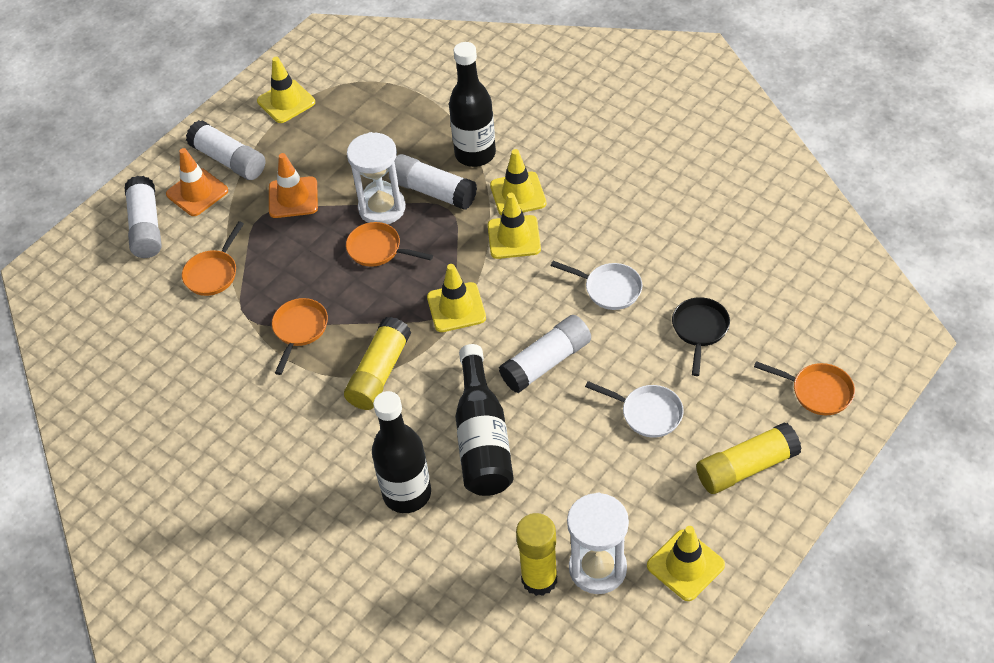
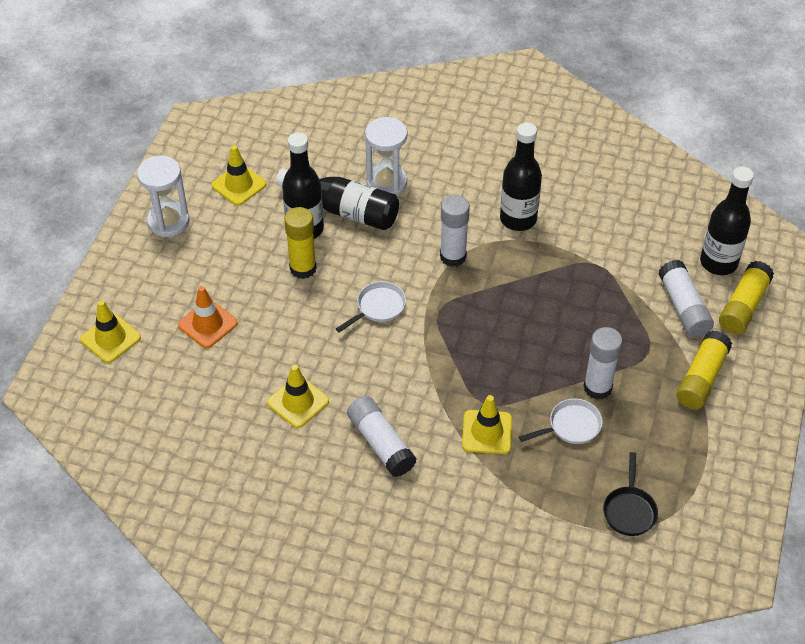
black bottle: 3 -> 4
orange pan: 4 -> 0
orange traffic cone: 2 -> 1
yellow traffic cone: 5 -> 4

